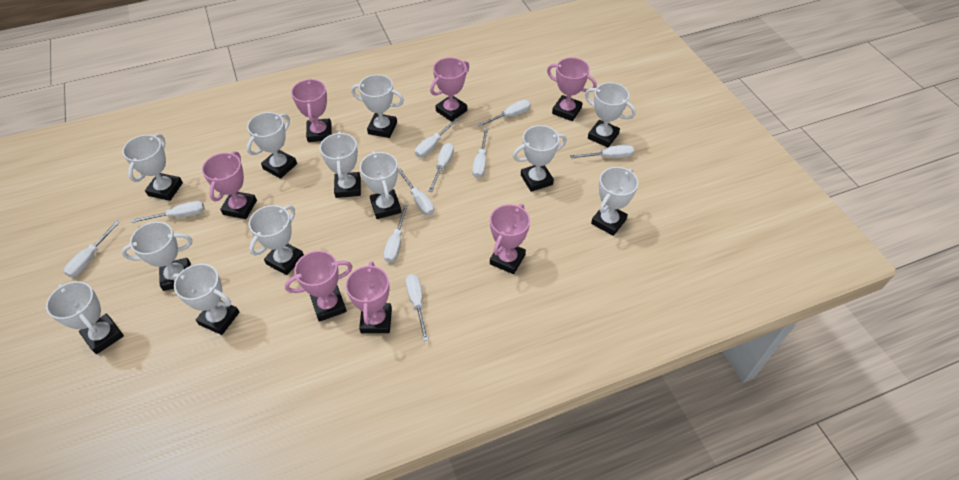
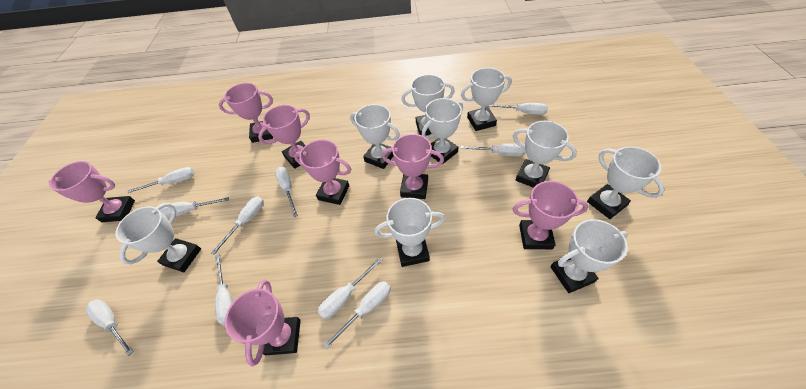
white trophy: 12 -> 9

